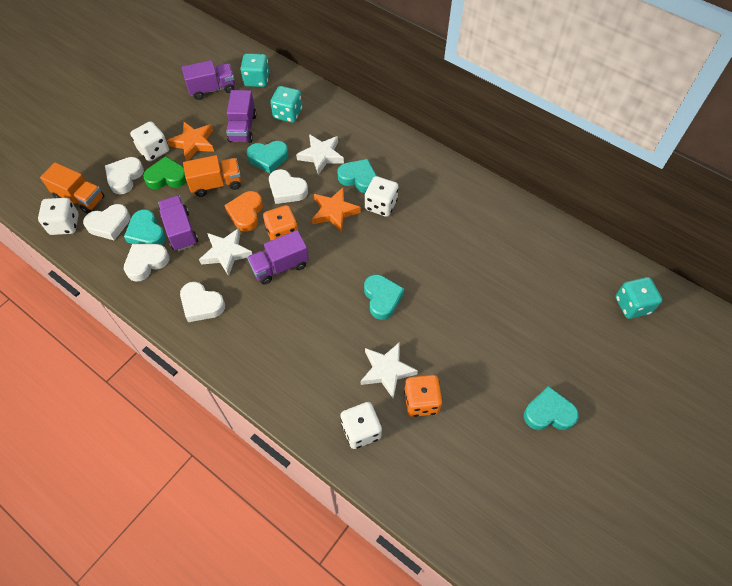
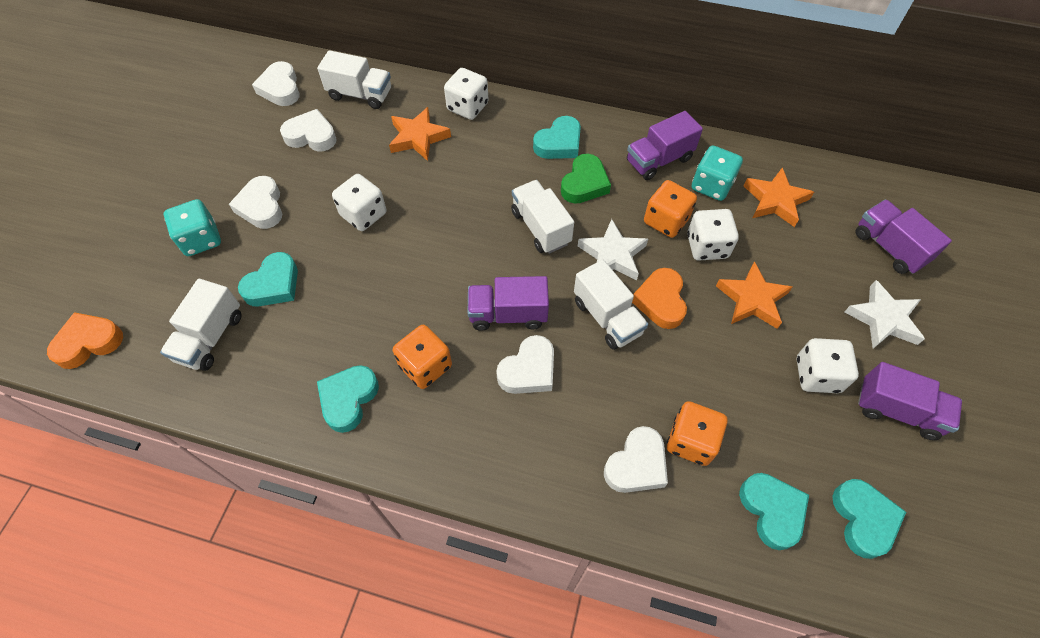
orange dice: 2 -> 3
orange heart: 1 -> 2
orange star: 2 -> 3
orange truck: 2 -> 0
turquoise dice: 3 -> 2
white star: 3 -> 2
white truck: 0 -> 4

